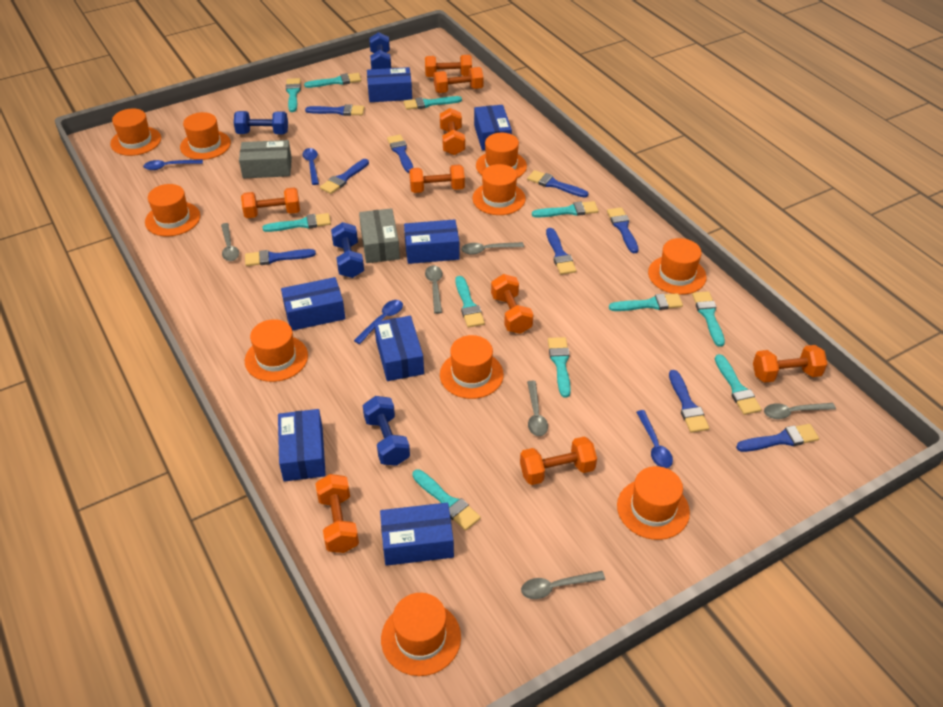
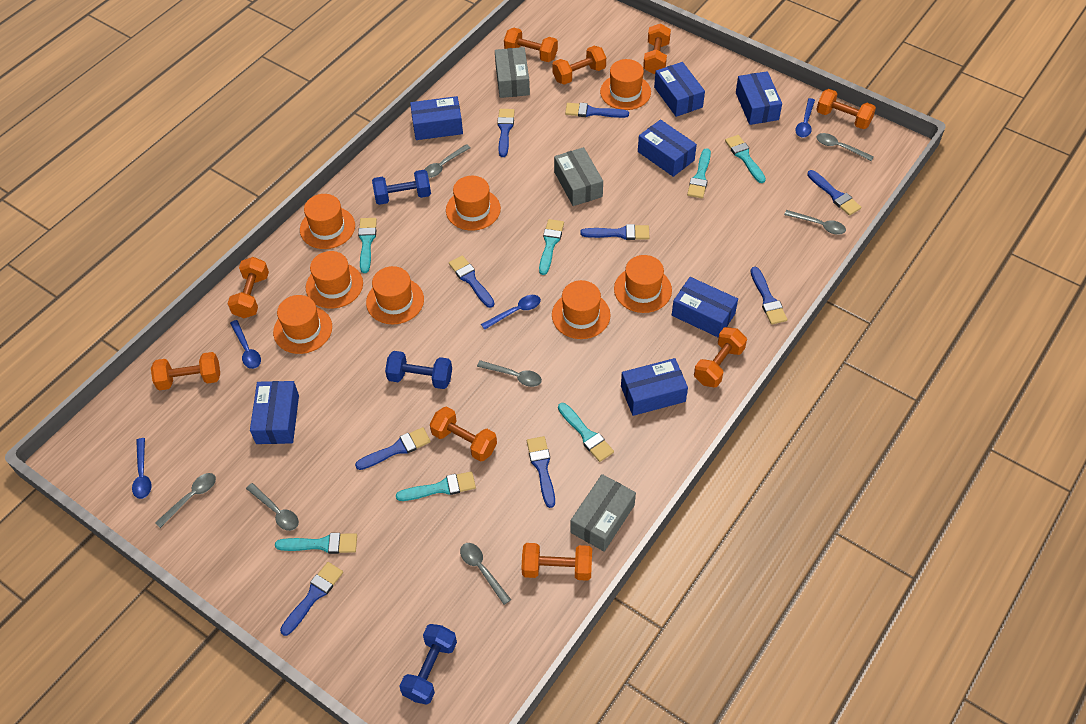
blue dumbbell: 4 -> 3
grey box: 2 -> 3
grey spoon: 6 -> 7
orange hat: 10 -> 8
turquoise brush: 11 -> 7

